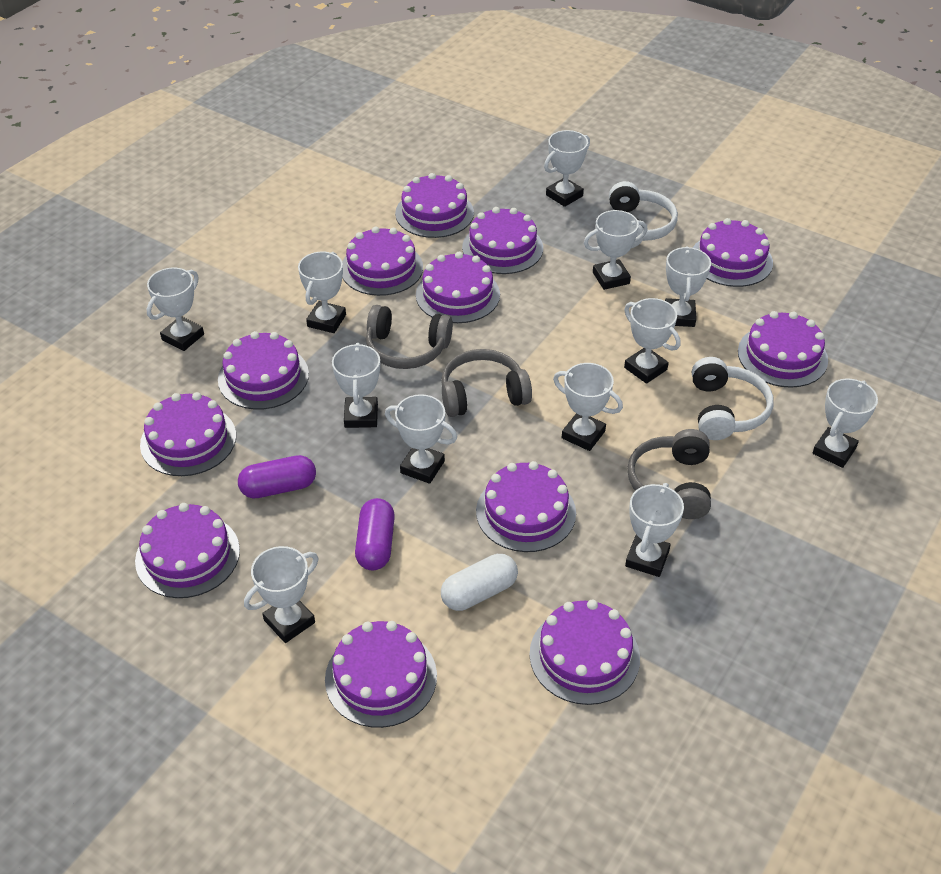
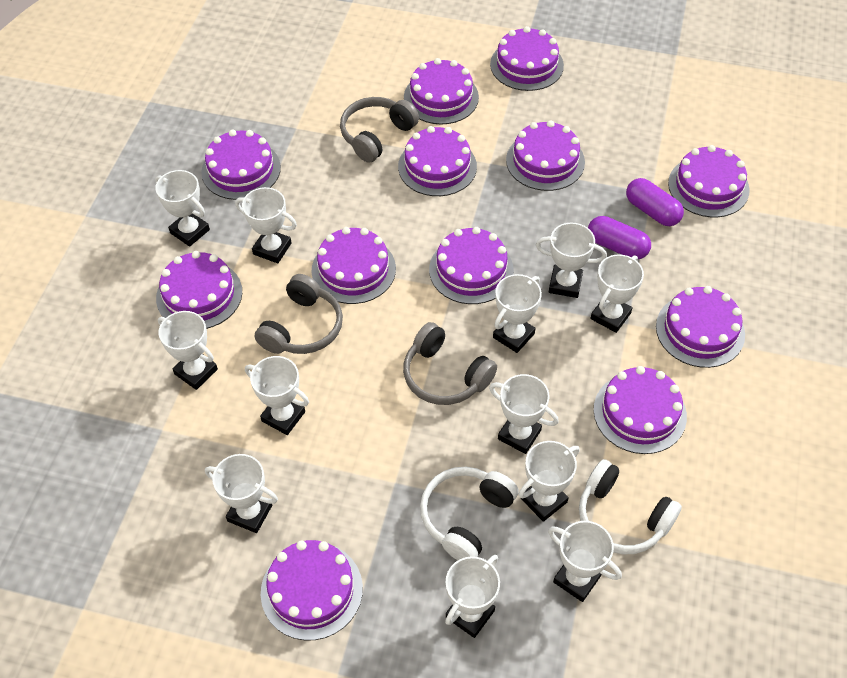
white capsule: 1 -> 0

